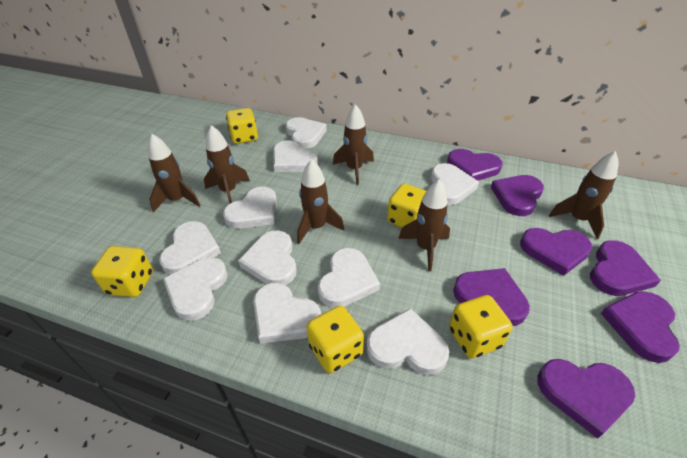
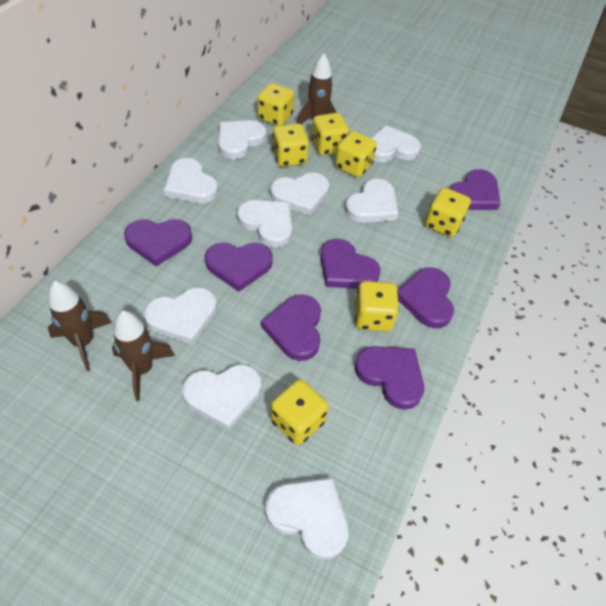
brown rocket: 6 -> 3
white heart: 10 -> 9
yellow dice: 5 -> 7

